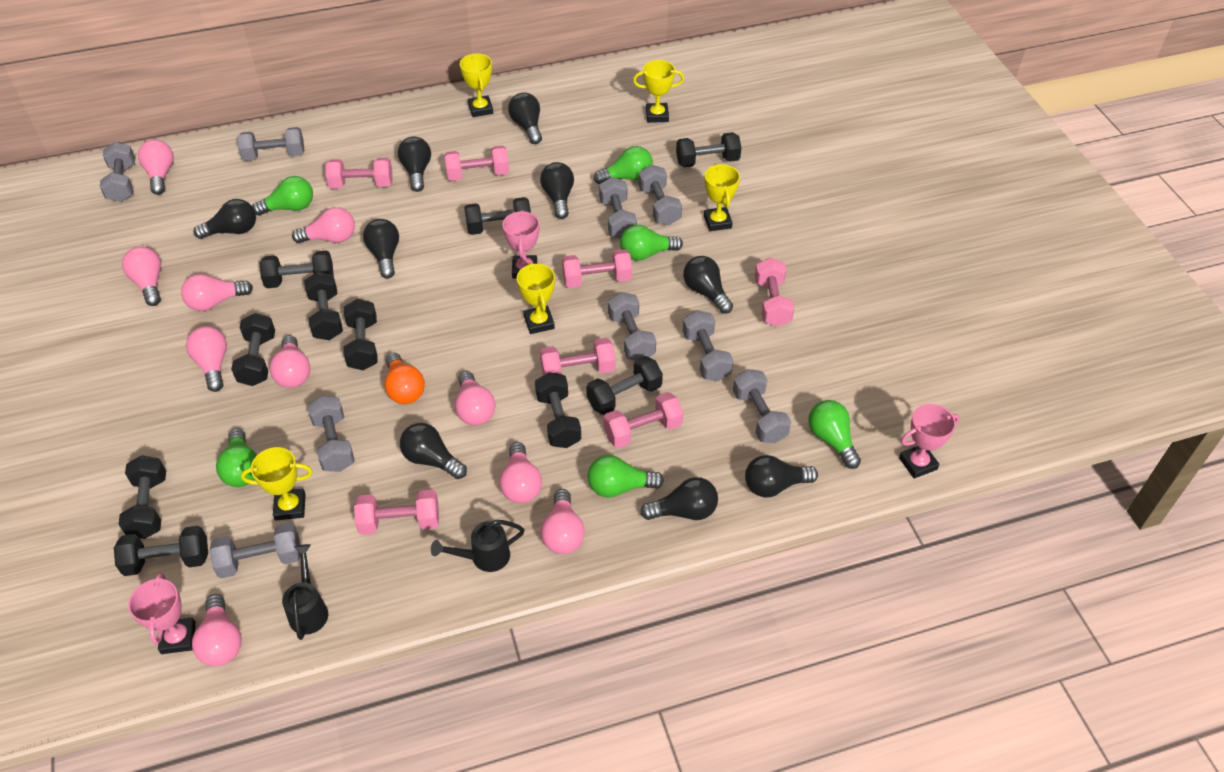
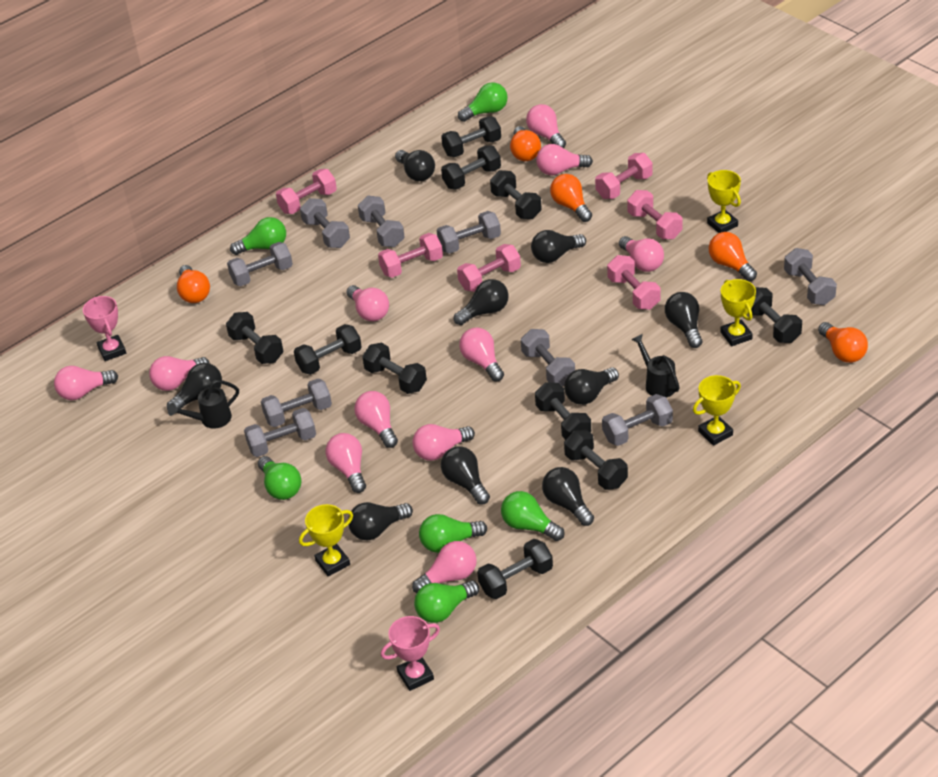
orange light bulb: 1 -> 5
pink dumbbell: 7 -> 6
pink light bulb: 10 -> 11
pink trophy: 3 -> 2
yellow trophy: 5 -> 4

